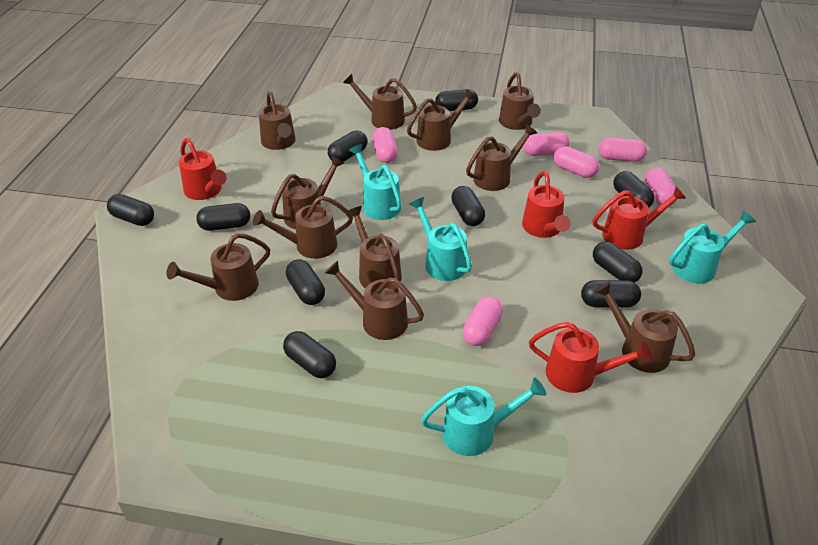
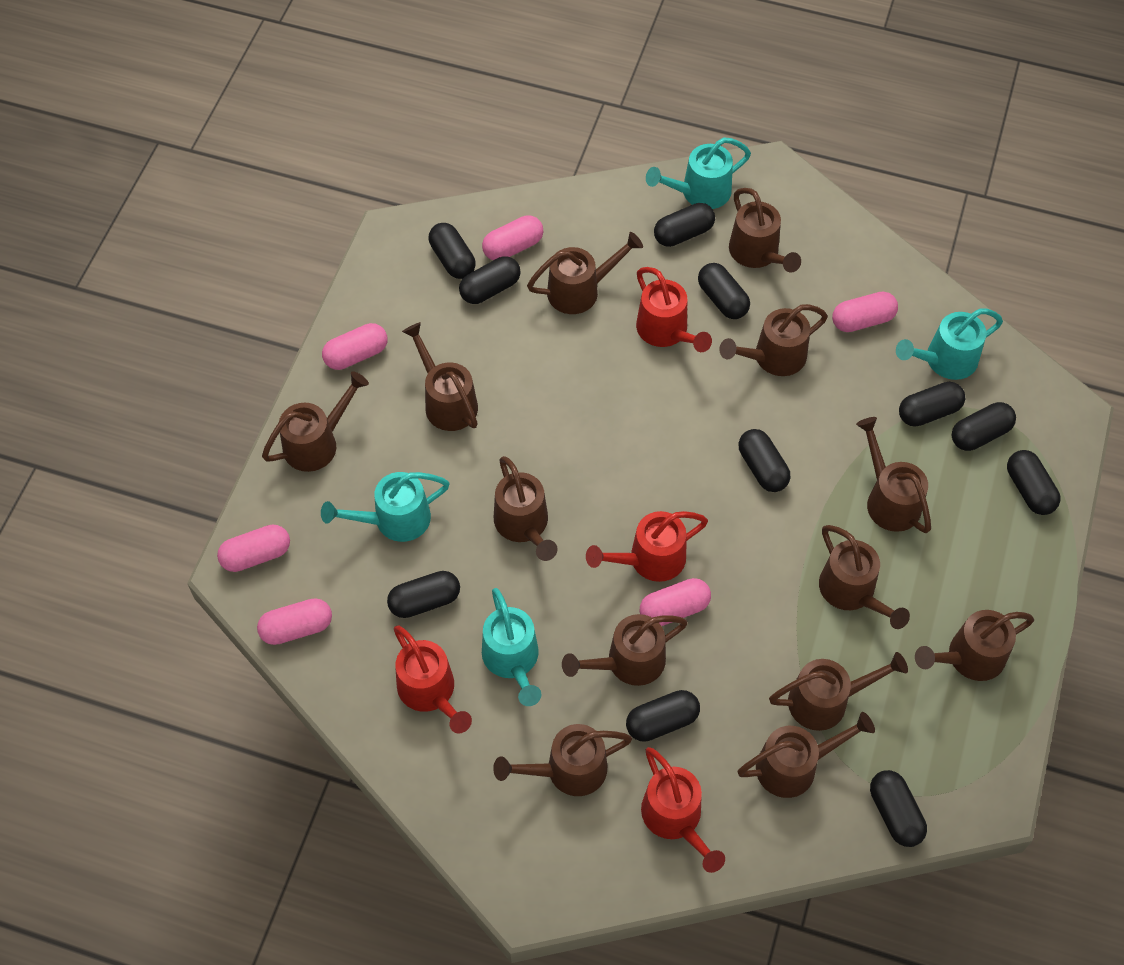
black capsule: 10 -> 11
brown watering can: 11 -> 13

